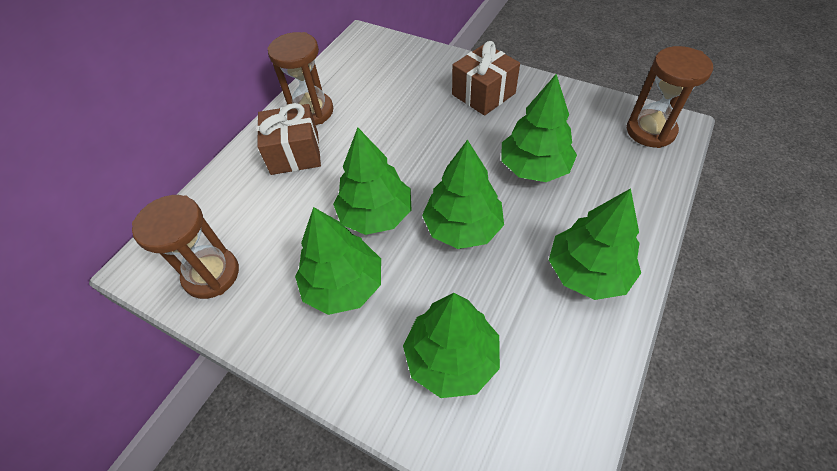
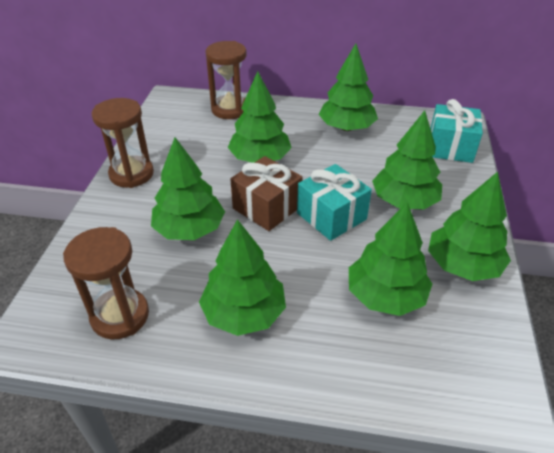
brown gift: 2 -> 1
green tree: 6 -> 7
turquoise gift: 0 -> 2

